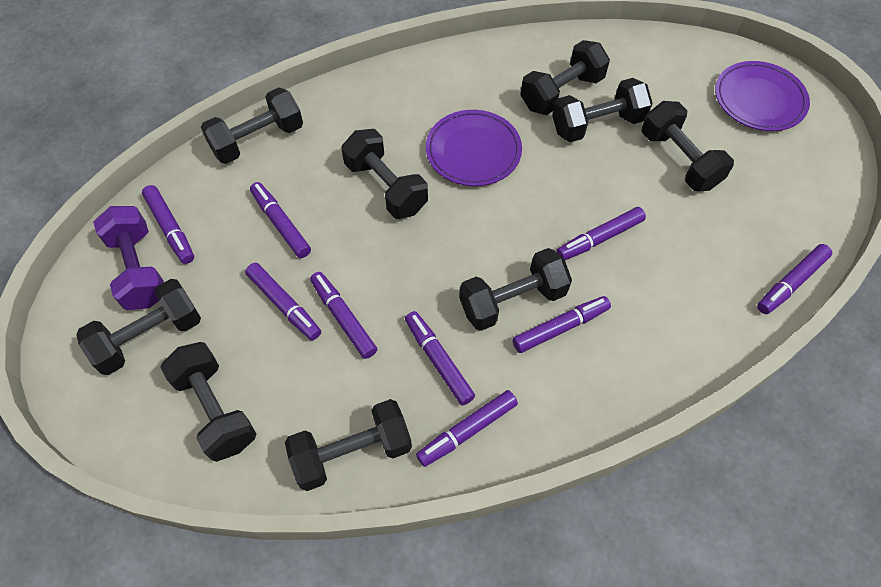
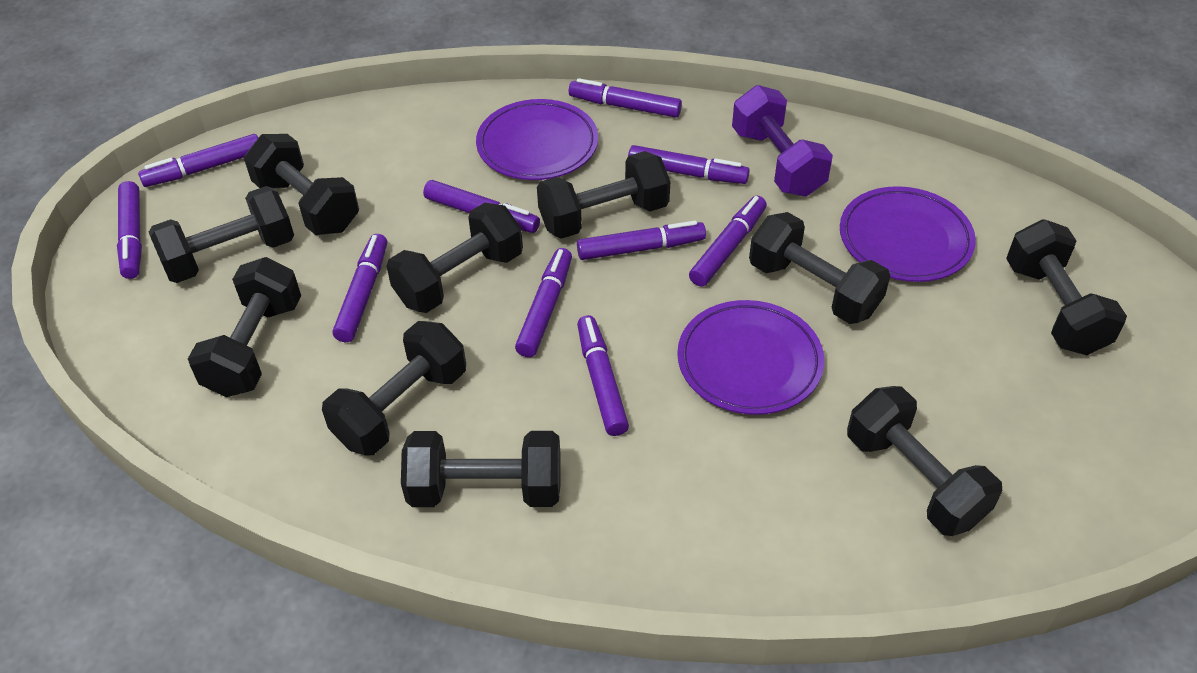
black dumbbell: 9 -> 10
purple marker: 9 -> 10
purple plate: 2 -> 3

